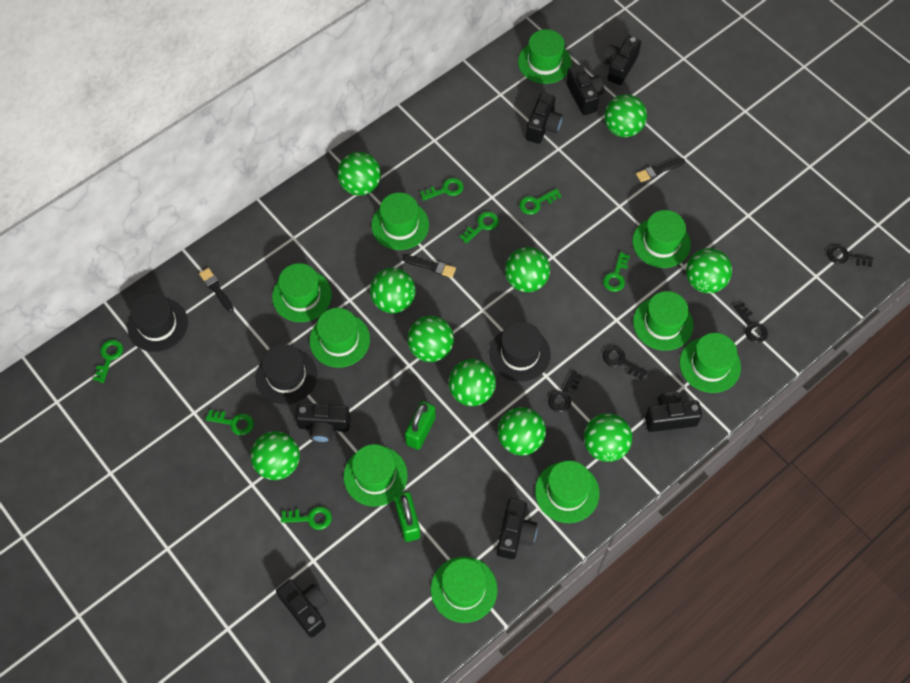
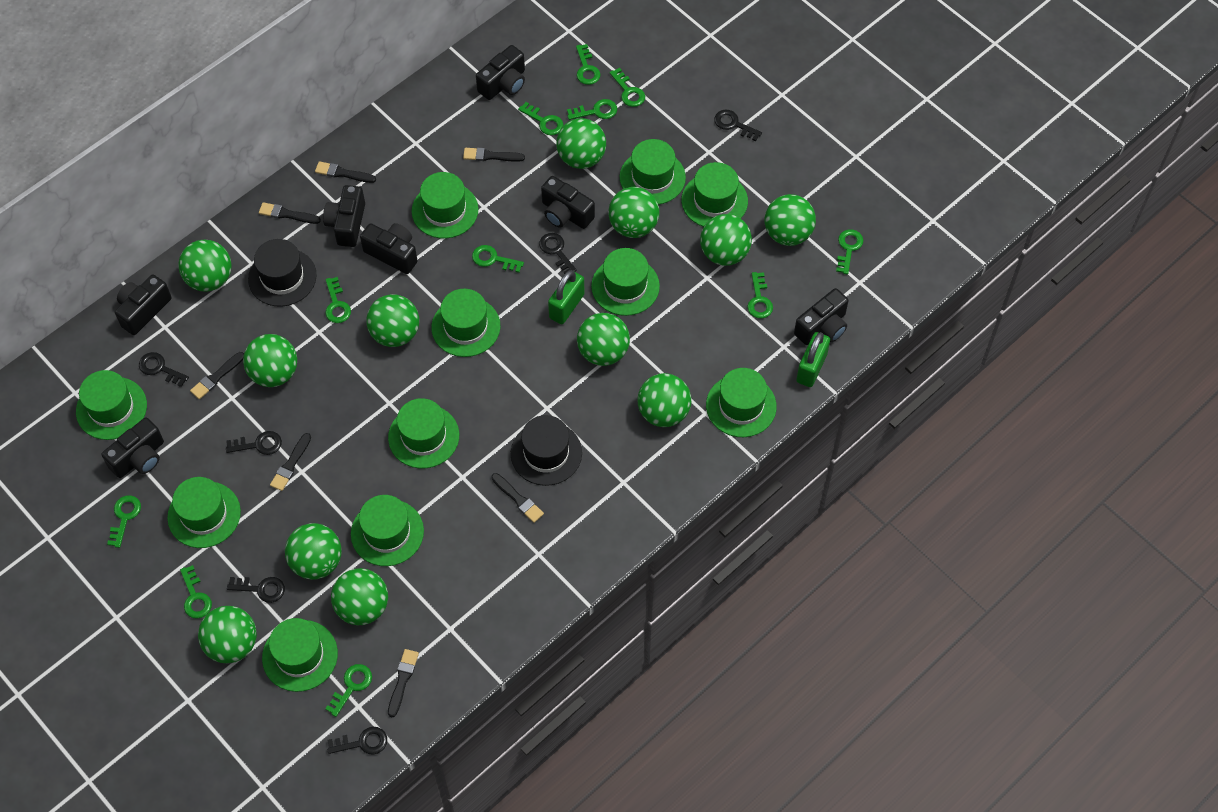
black brush: 3 -> 7
black hat: 3 -> 2
black key: 4 -> 6
green ball: 10 -> 12
green hat: 10 -> 11
green key: 7 -> 11

